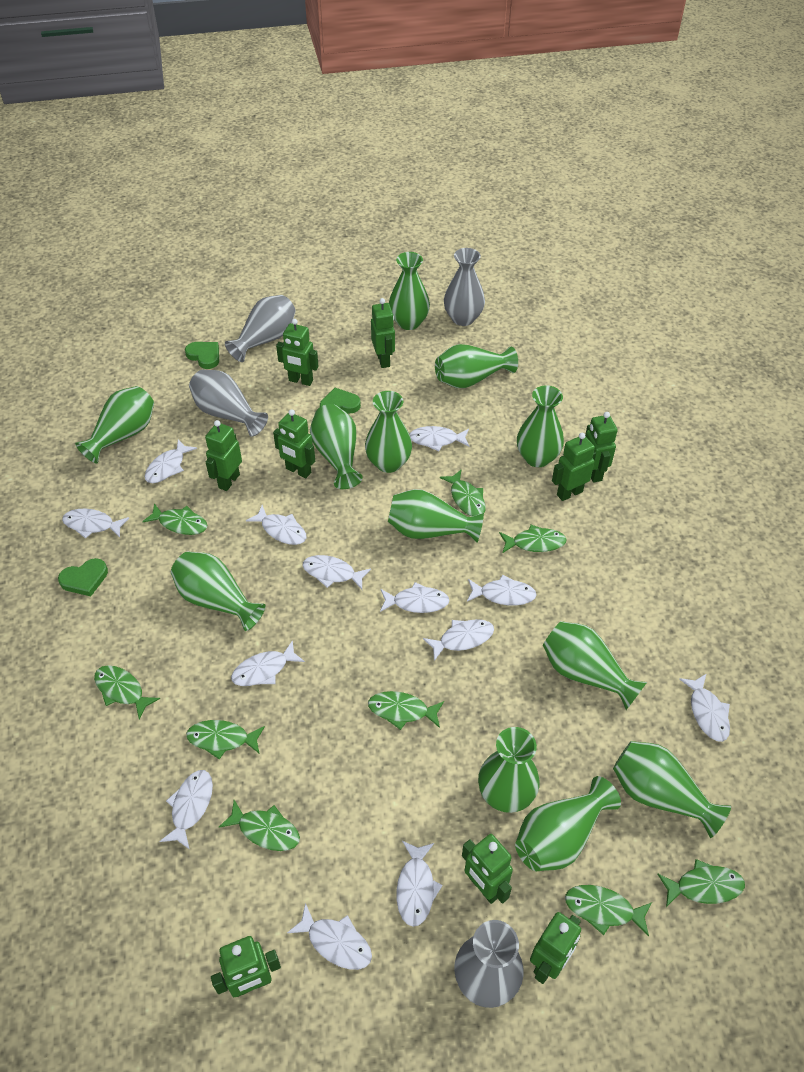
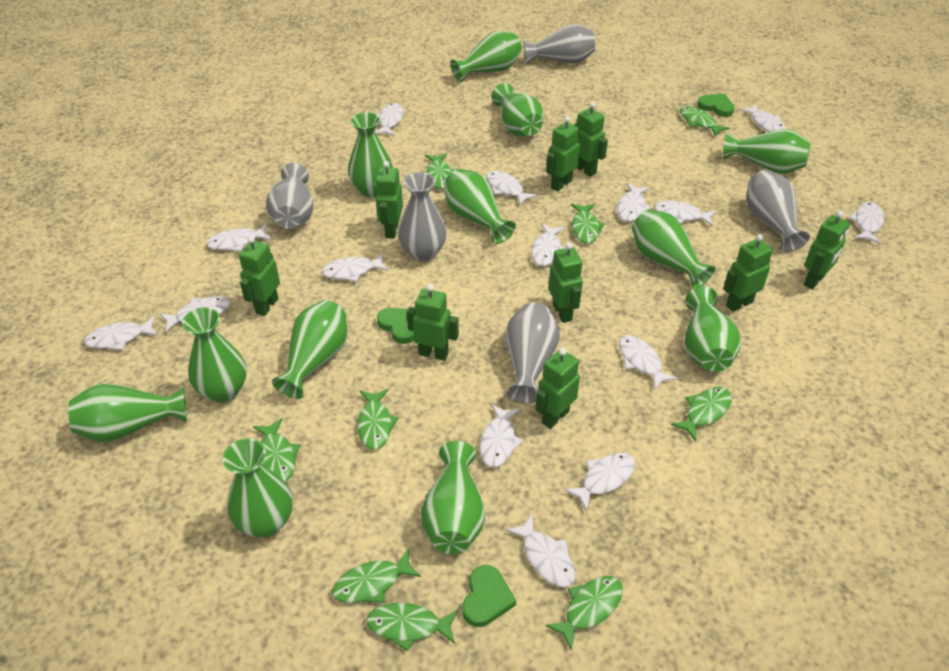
grey vase: 4 -> 5
white fish: 13 -> 15

